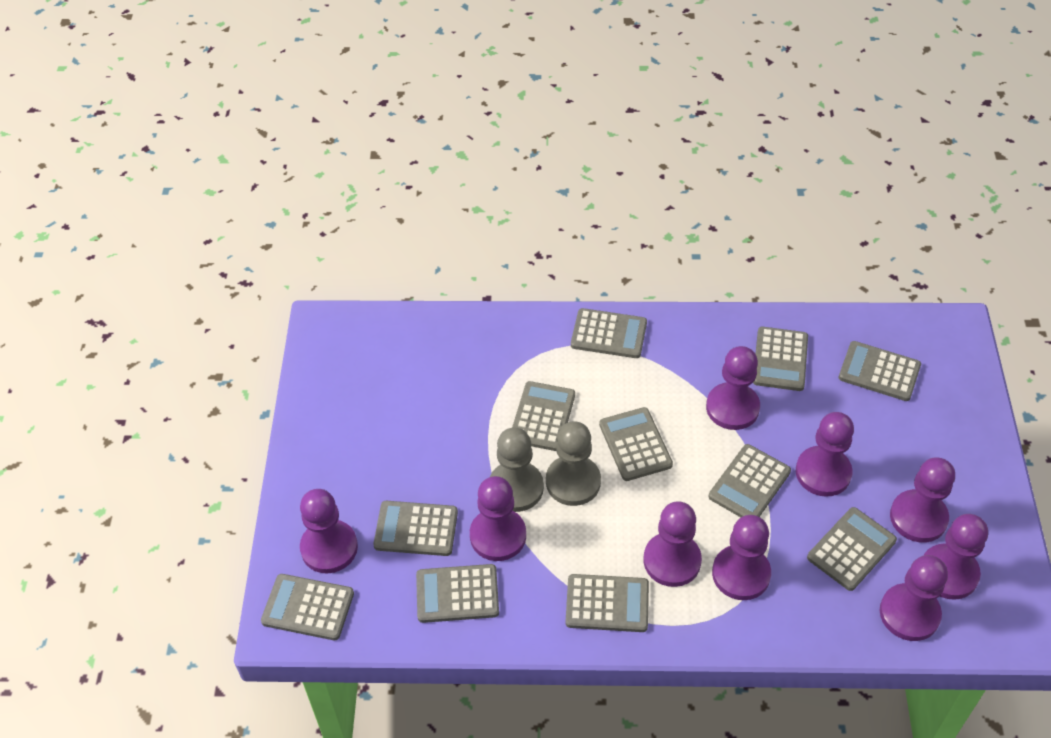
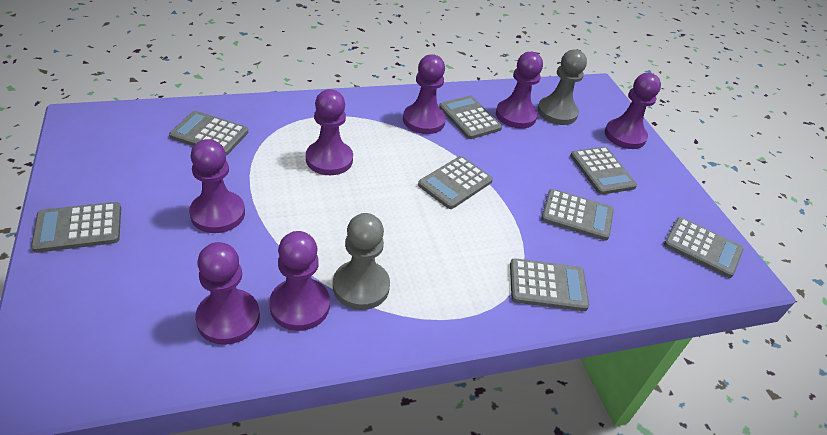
grey calculator: 11 -> 8
purple pawn: 9 -> 7

